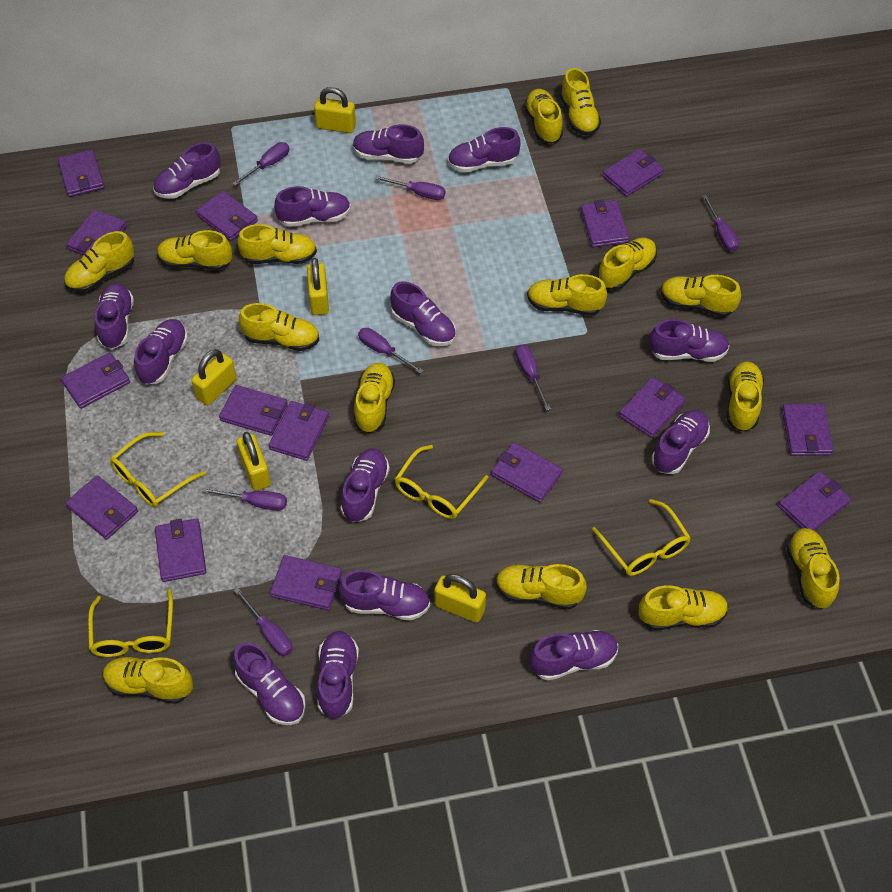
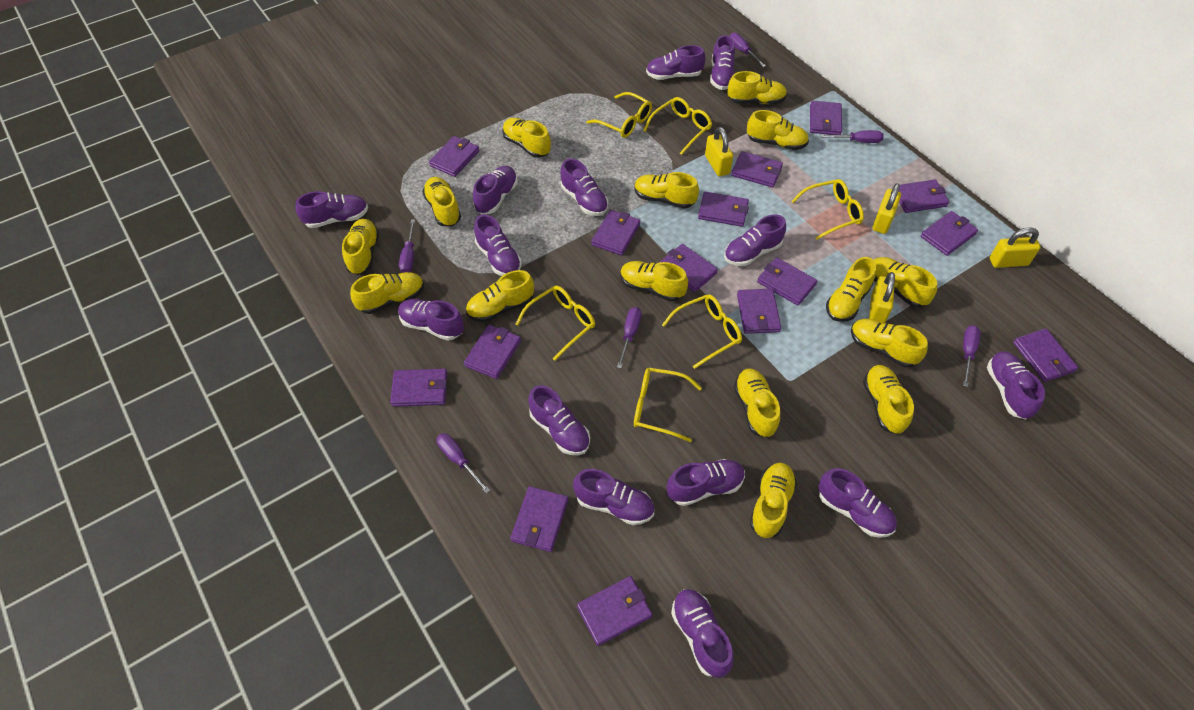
purple screwdriver: 7 -> 6
yellow glasses: 4 -> 6
yellow padlock: 5 -> 4

